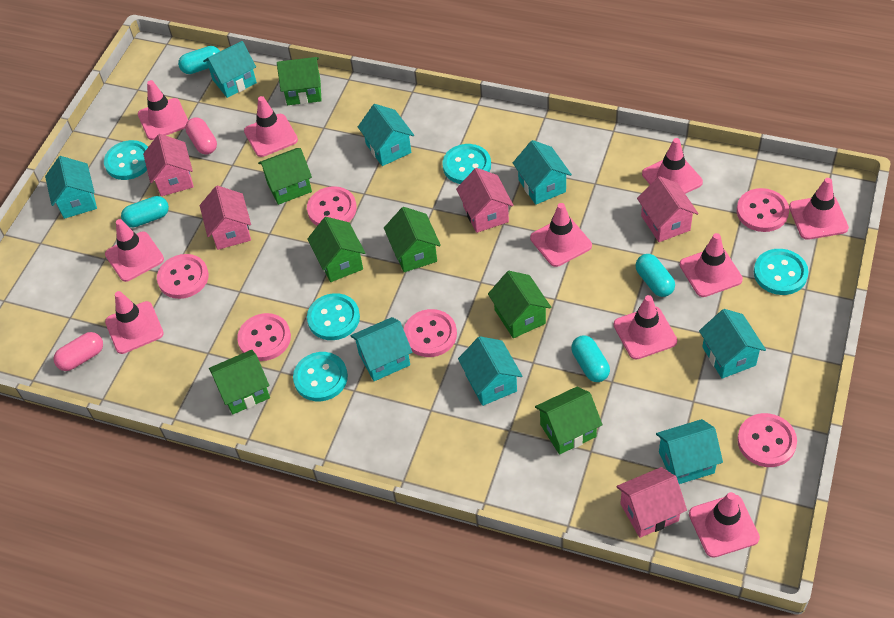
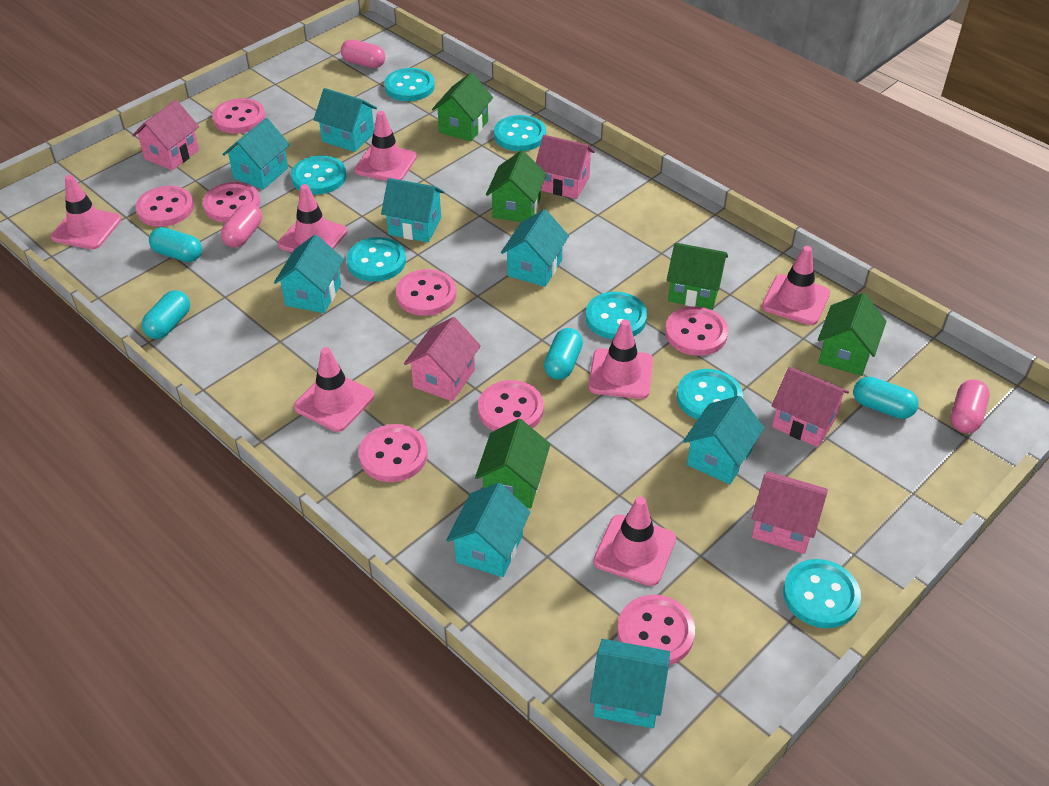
green house: 7 -> 5
pink button: 6 -> 8
pink capsule: 2 -> 3
pink traffic cone: 10 -> 7
turquoise button: 5 -> 7

